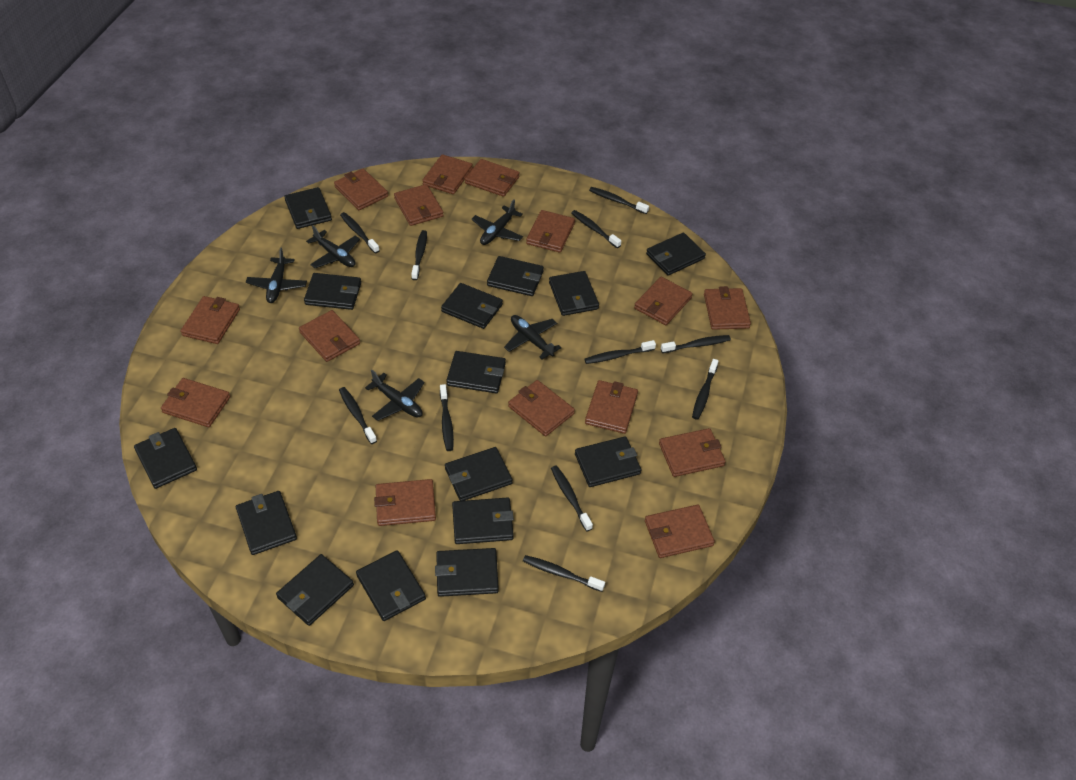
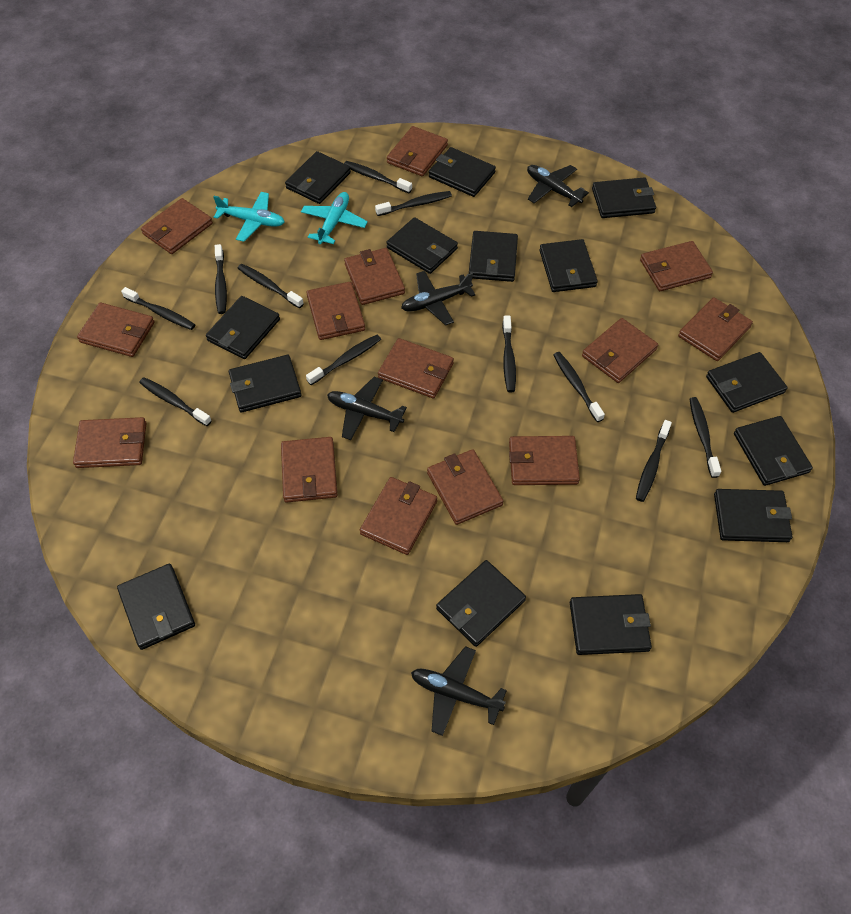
black plane: 5 -> 4
black wallet: 15 -> 14
brown wallet: 15 -> 14
turquoise plane: 0 -> 2

